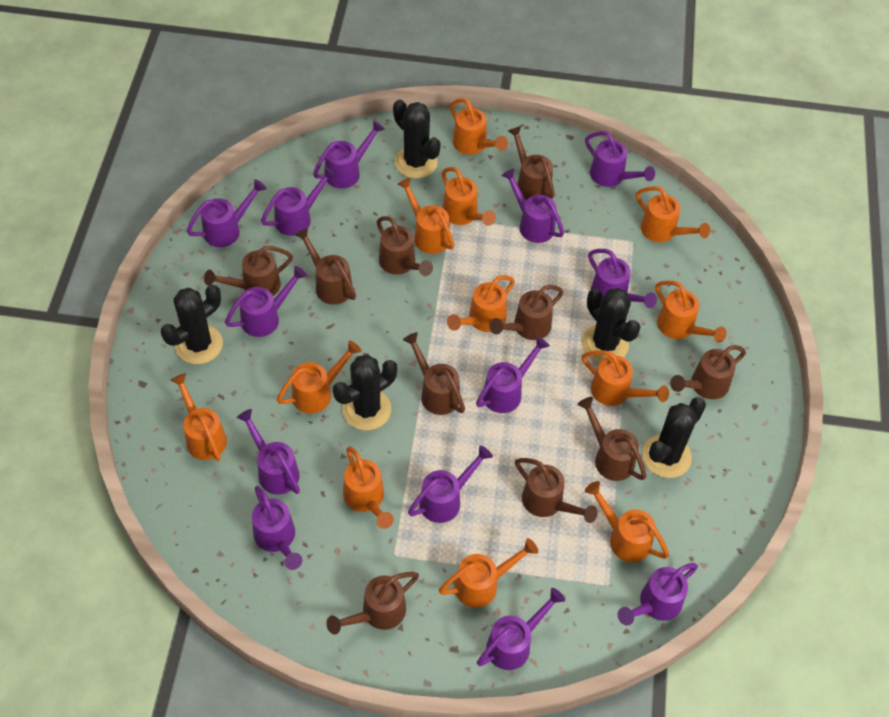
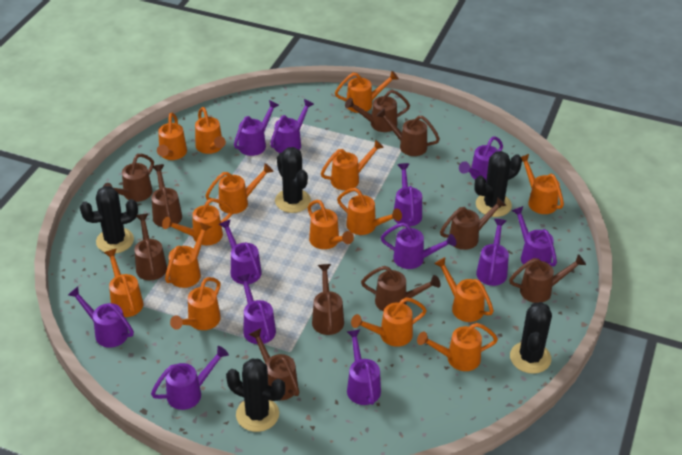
orange watering can: 12 -> 15
purple watering can: 13 -> 12

